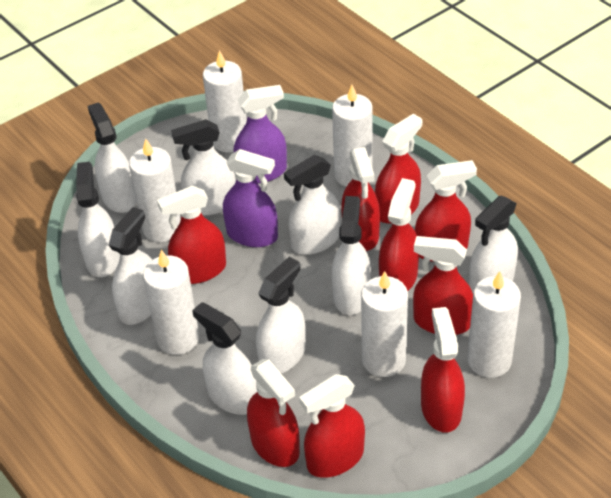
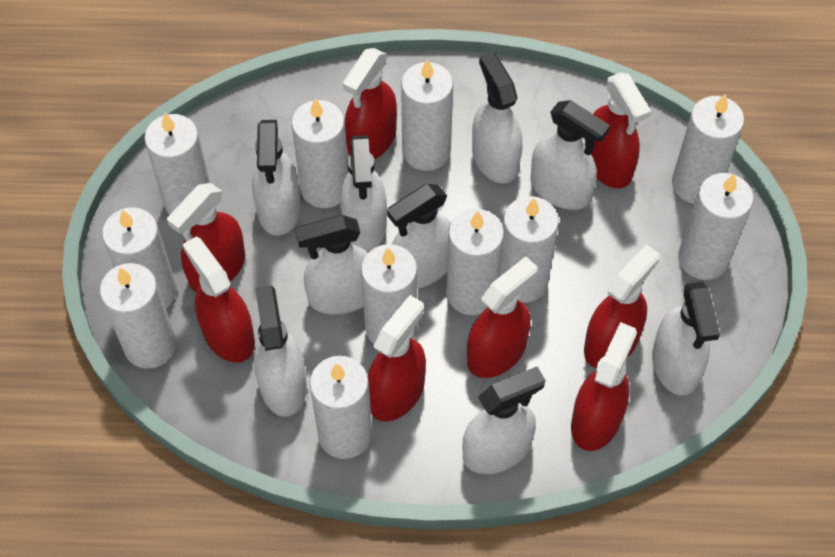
purple spray bottle: 2 -> 0
red spray bottle: 9 -> 8
white candle: 6 -> 11

